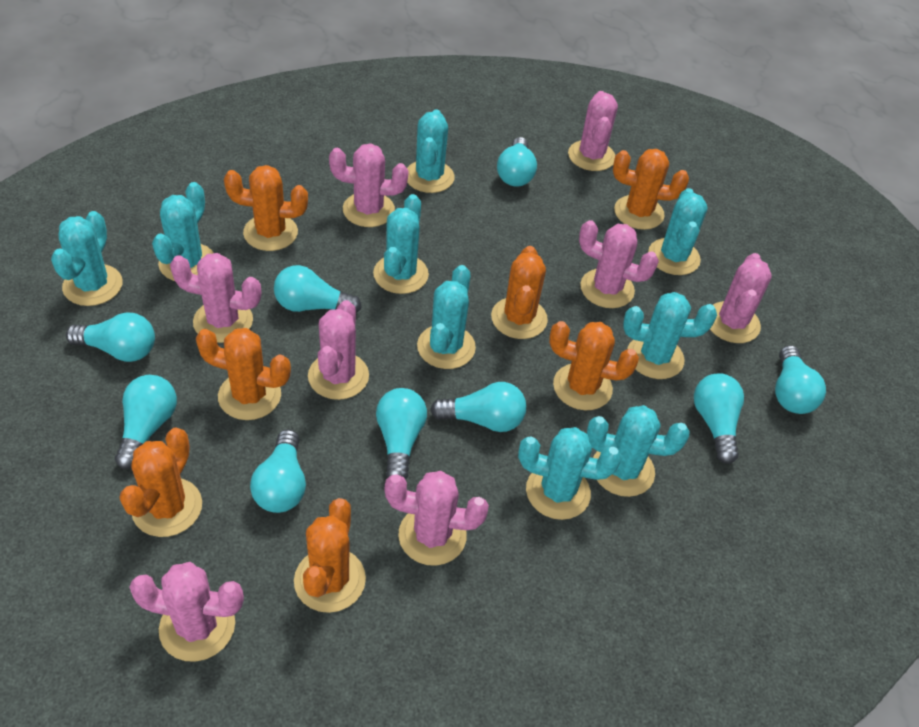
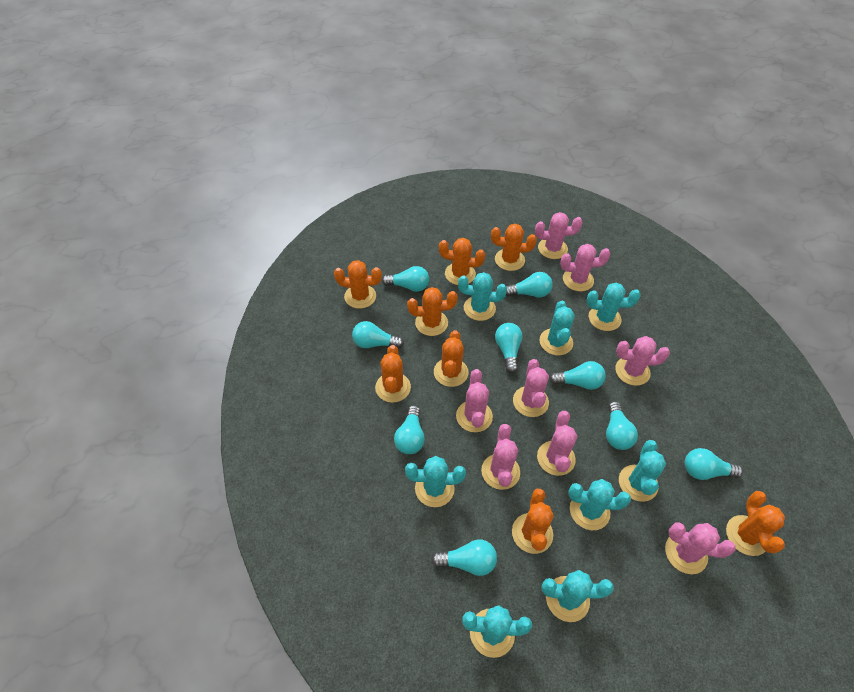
orange cactus: 7 -> 8
turquoise cactus: 9 -> 8

